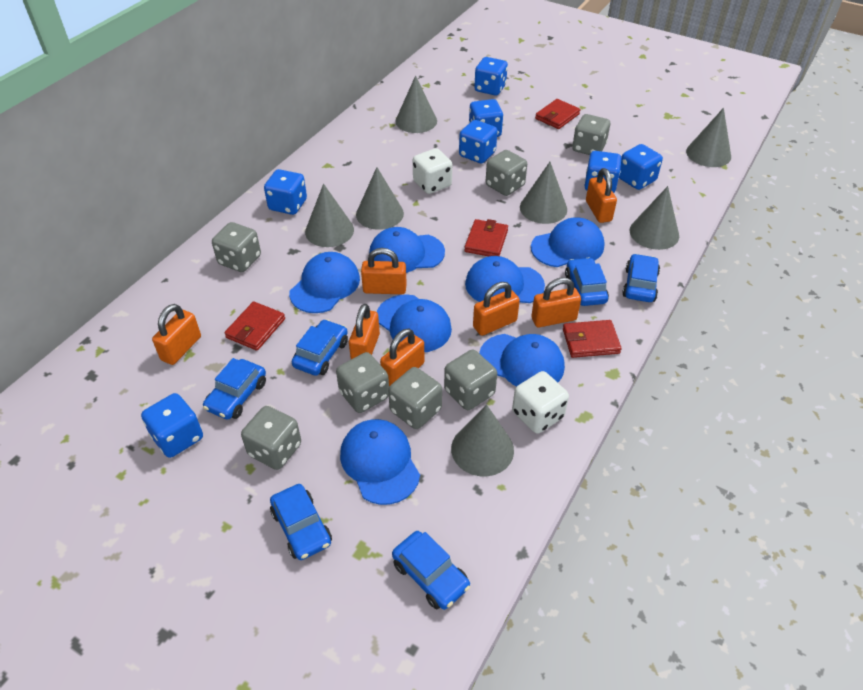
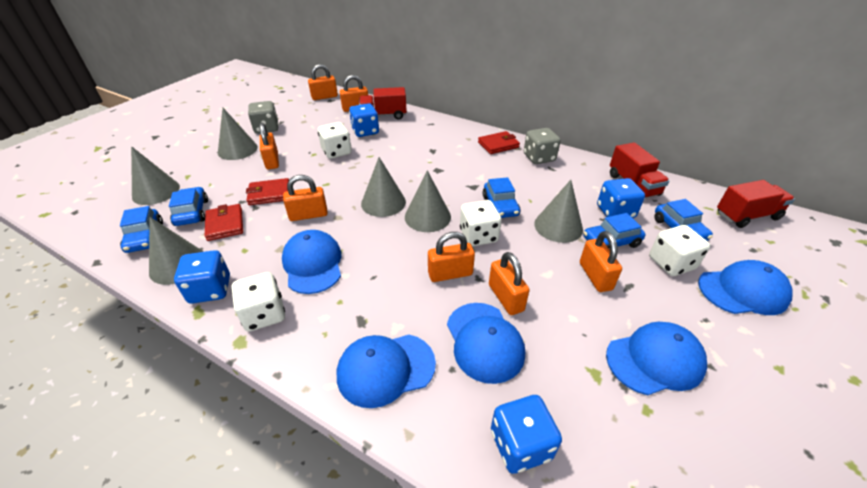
blue cap: 7 -> 5
blue car: 6 -> 5
blue dice: 7 -> 4
grey cone: 7 -> 6
grey dice: 7 -> 2
red truck: 0 -> 3
red wallet: 4 -> 3
white dice: 2 -> 4

